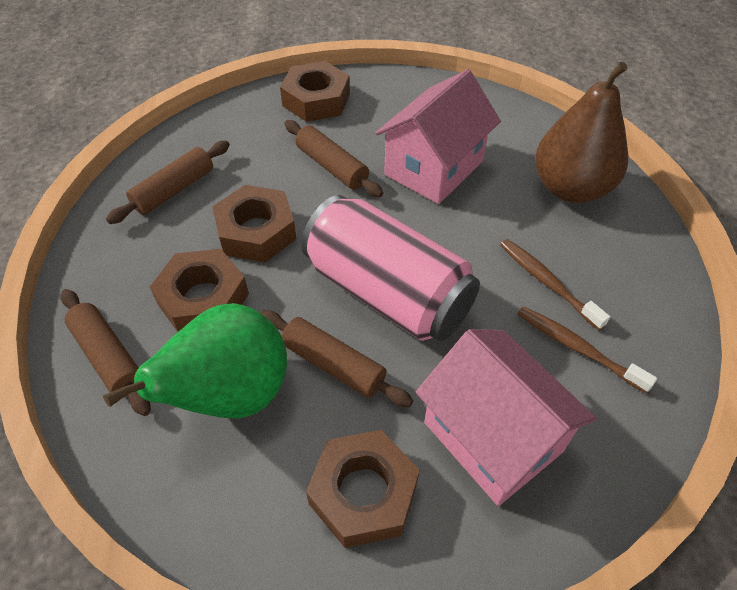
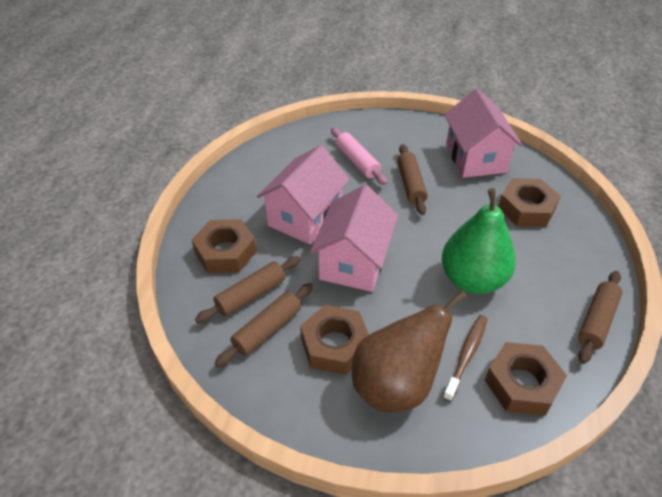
brown toothbrush: 2 -> 1
pink can: 1 -> 0
pink house: 2 -> 3
pink rolling pin: 0 -> 1

